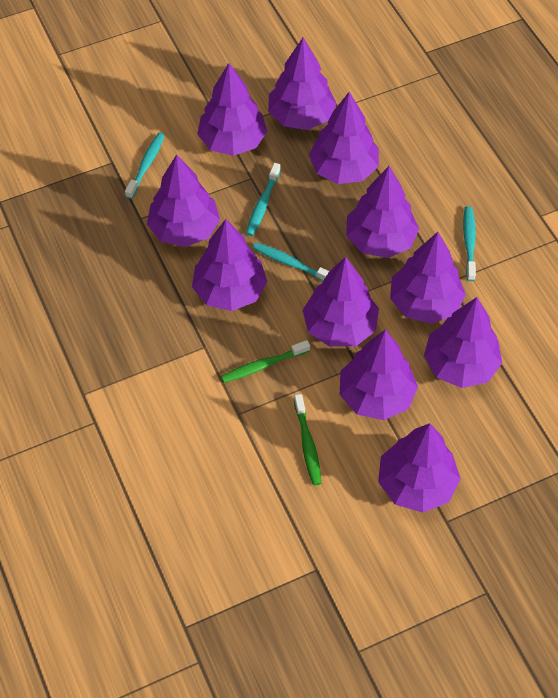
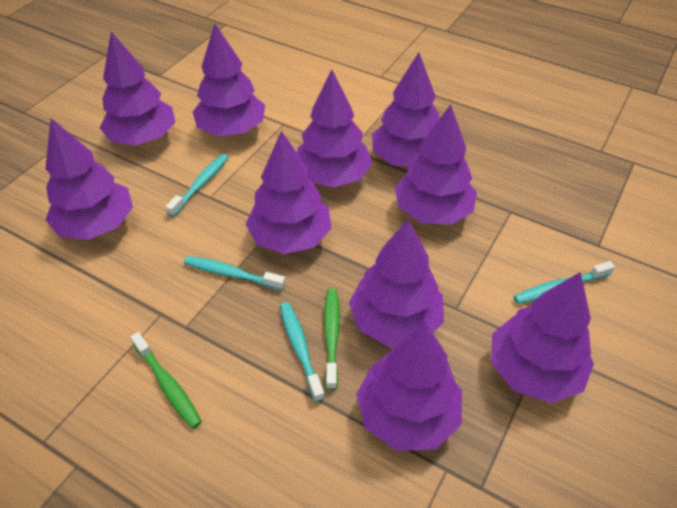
purple tree: 11 -> 10

